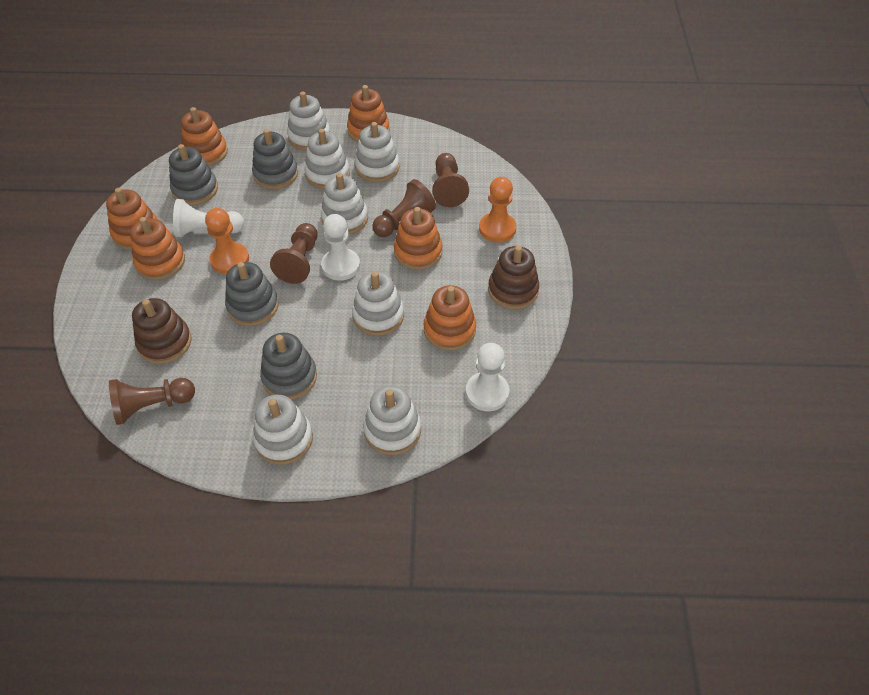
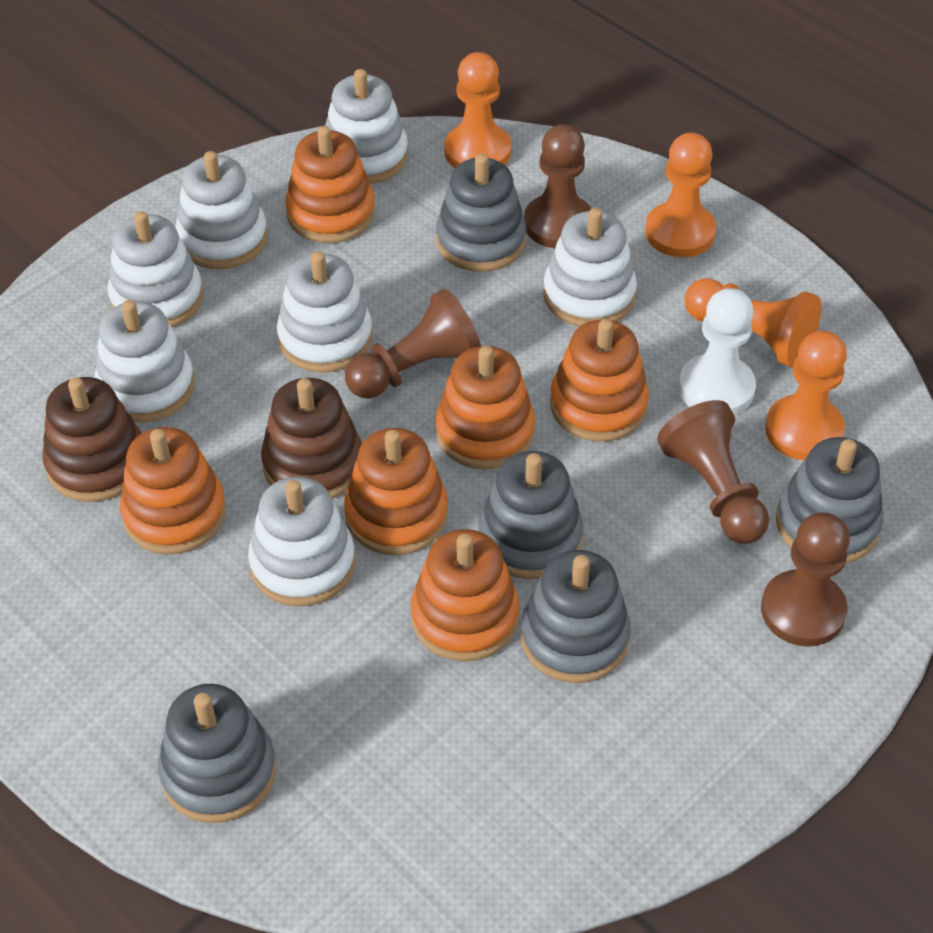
grey stacking toy: 4 -> 5
orange pawn: 2 -> 4
white pawn: 3 -> 1

